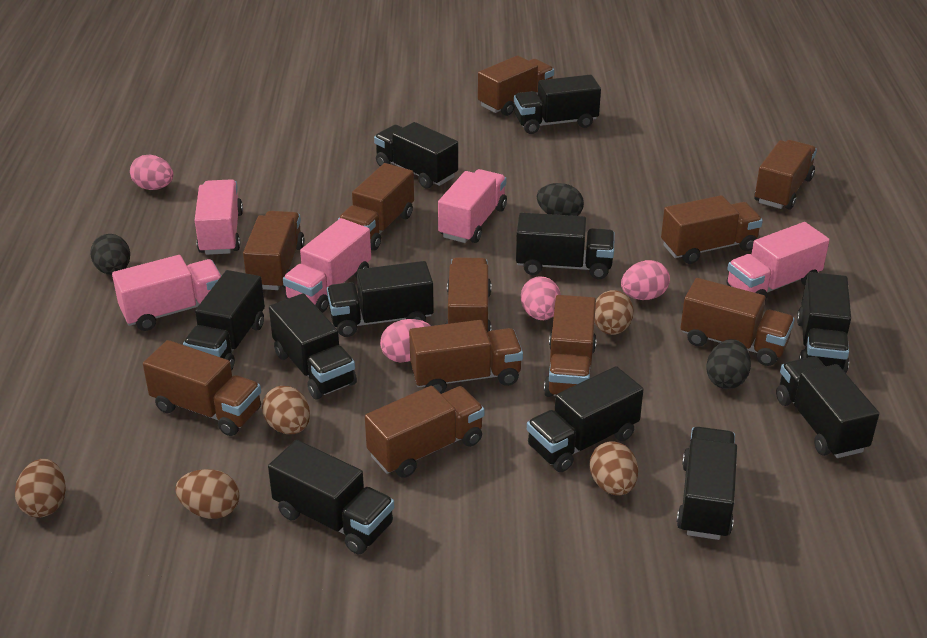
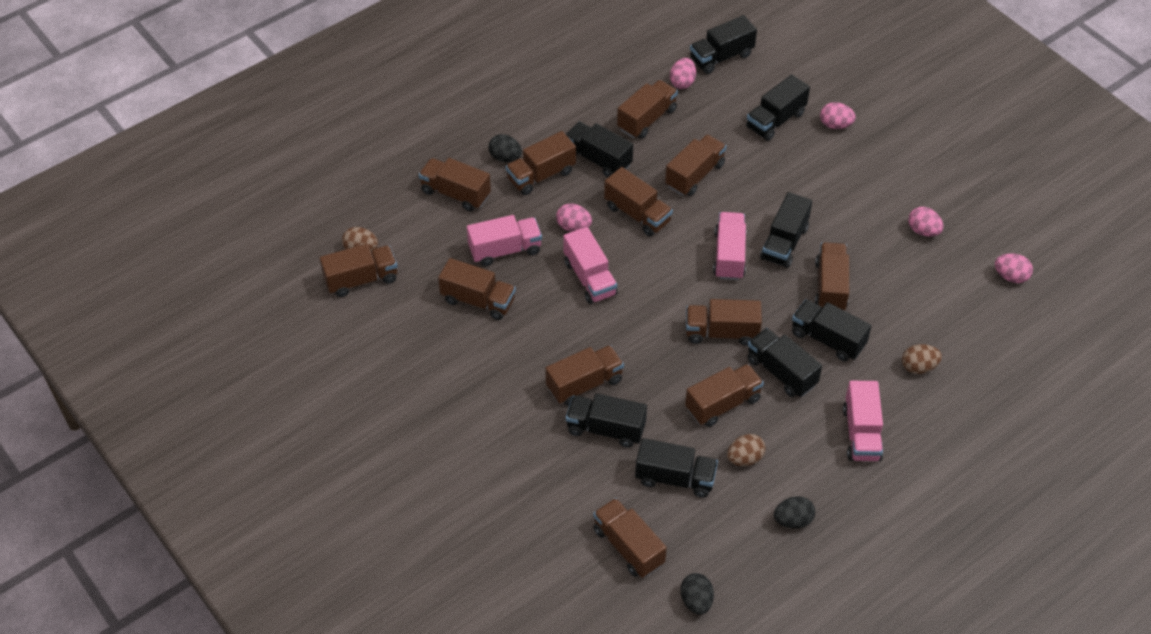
black truck: 11 -> 8
brown egg: 5 -> 3
brown truck: 11 -> 12
pink egg: 4 -> 5
pink truck: 5 -> 4

